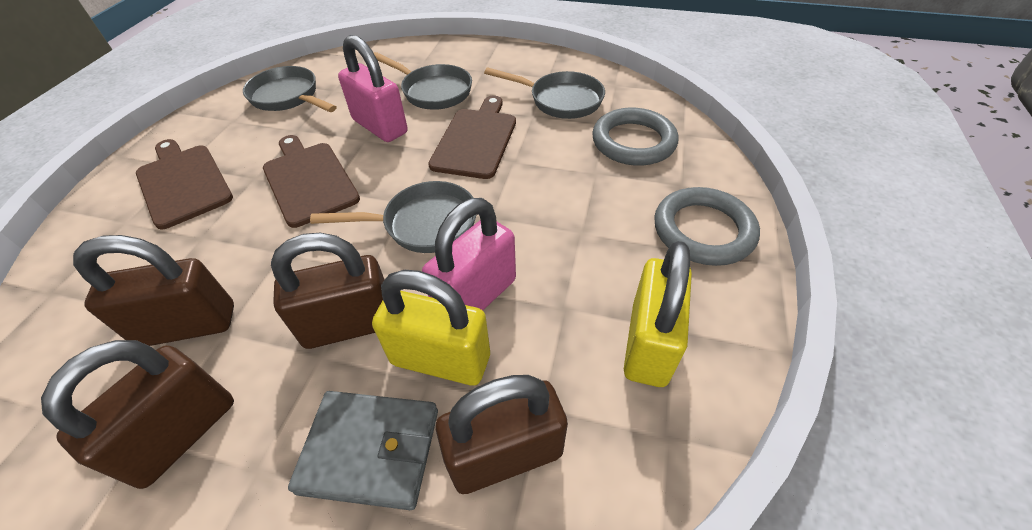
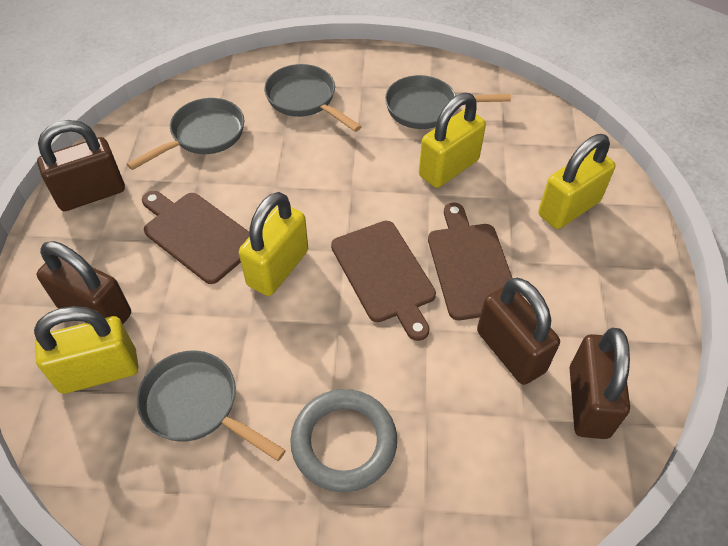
grey ring: 2 -> 1
grey wallet: 1 -> 0
pink padlock: 2 -> 0
yellow padlock: 2 -> 4

